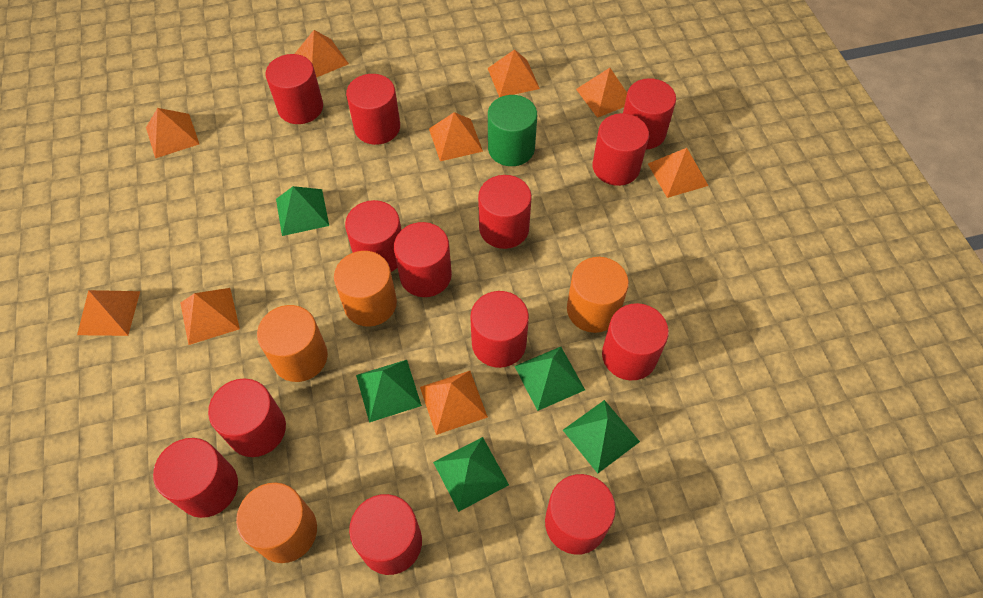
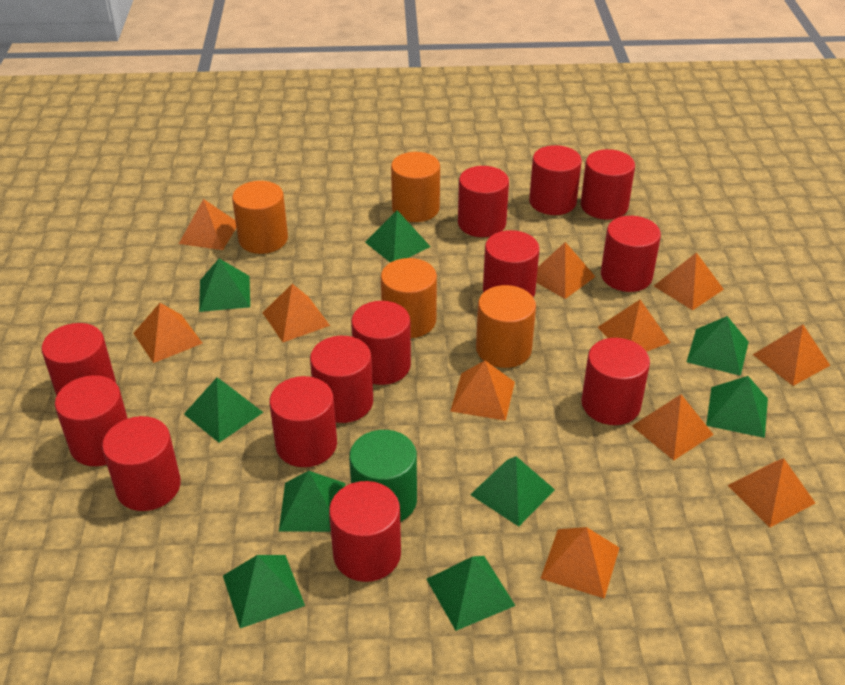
green pyramid: 5 -> 9
orange pyramid: 9 -> 11

